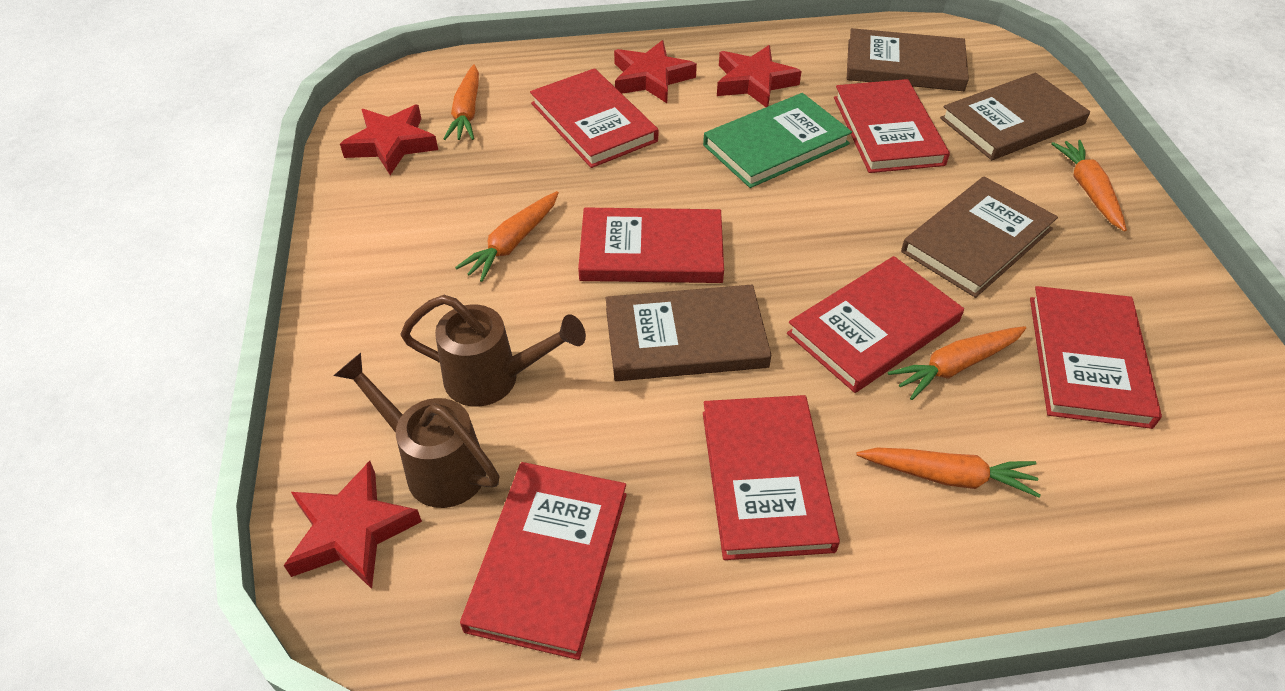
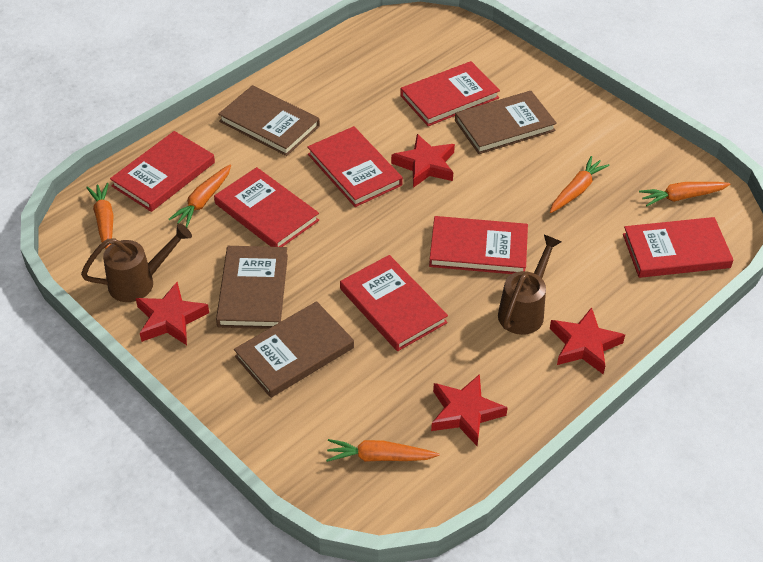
green book: 1 -> 0

